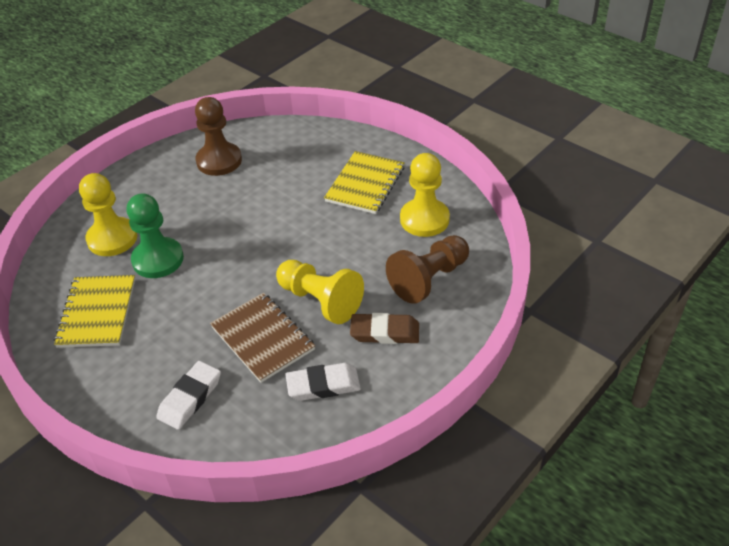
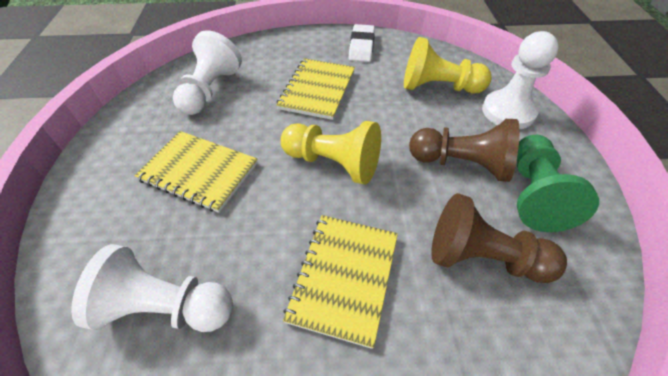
brown eraser: 1 -> 0
brown notebook: 1 -> 0
white eraser: 2 -> 1
white pawn: 0 -> 3
yellow notebook: 2 -> 3
yellow pawn: 3 -> 2

